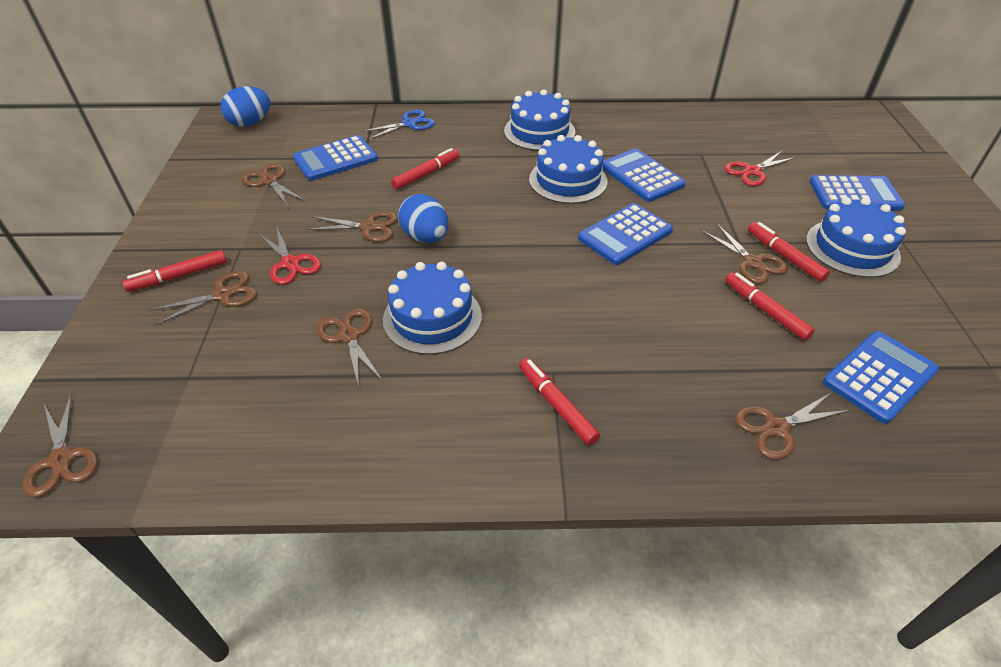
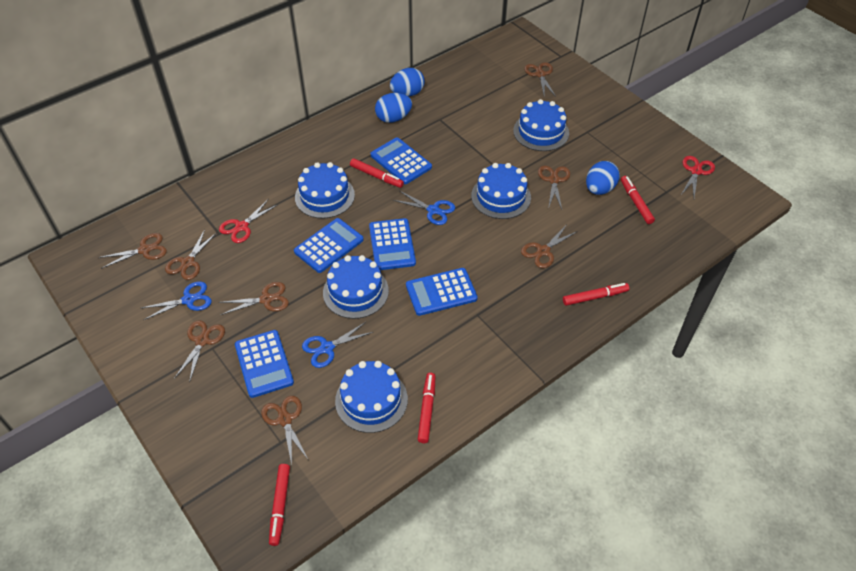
blue cake: 4 -> 5
blue egg: 2 -> 3
blue scissors: 1 -> 3
brown scissors: 7 -> 8

